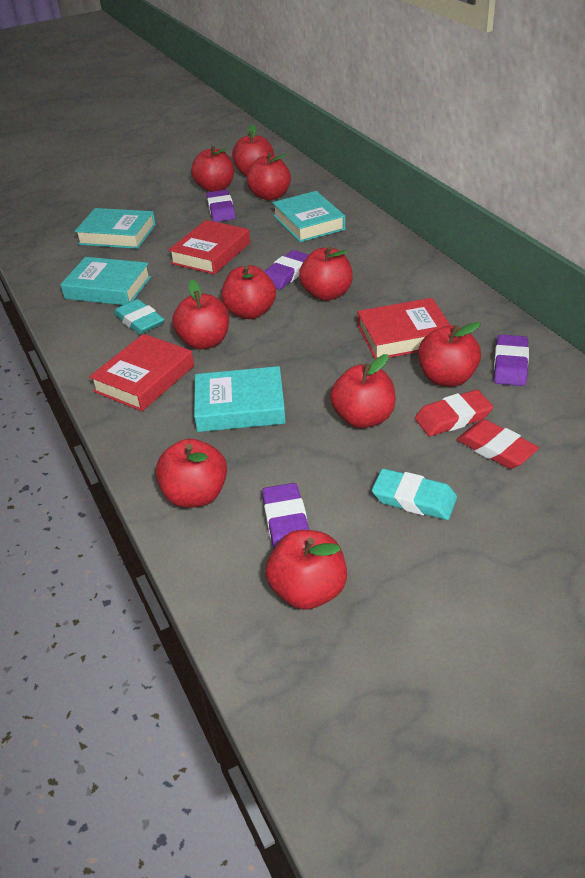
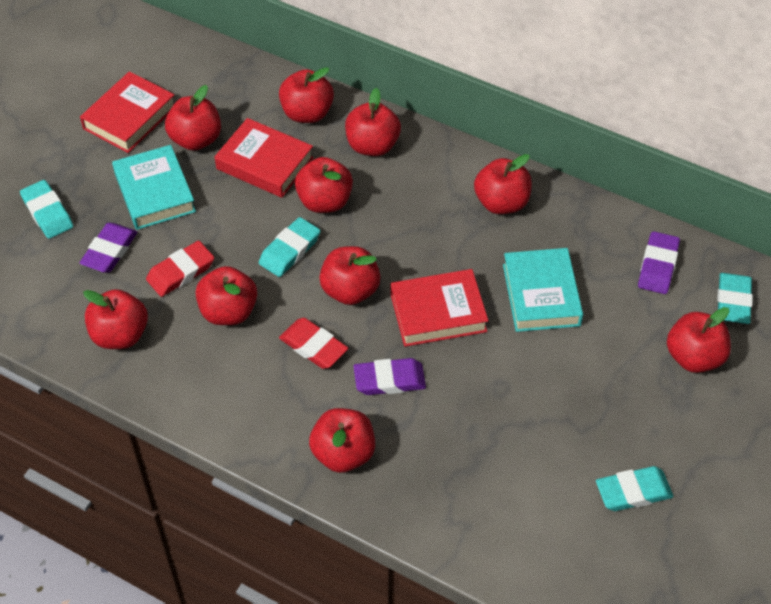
purple eraser: 4 -> 3
turquoise book: 4 -> 2
turquoise eraser: 2 -> 4

